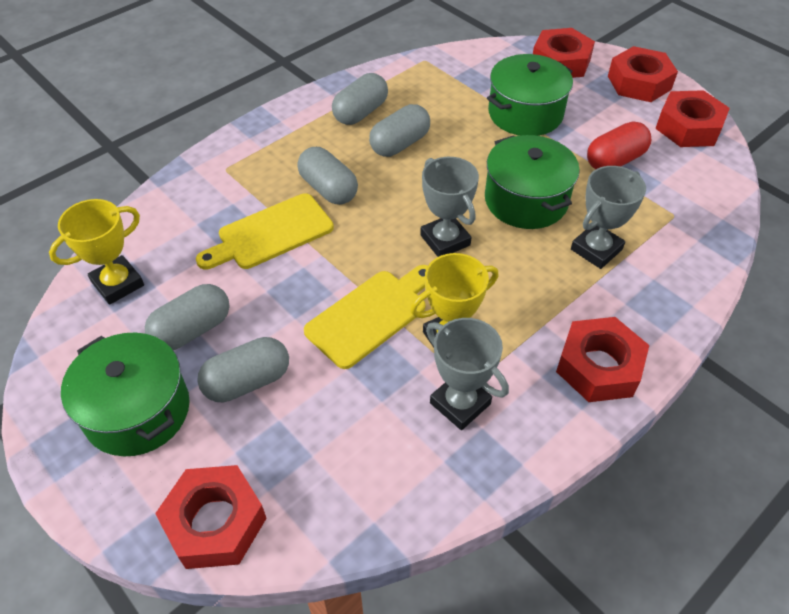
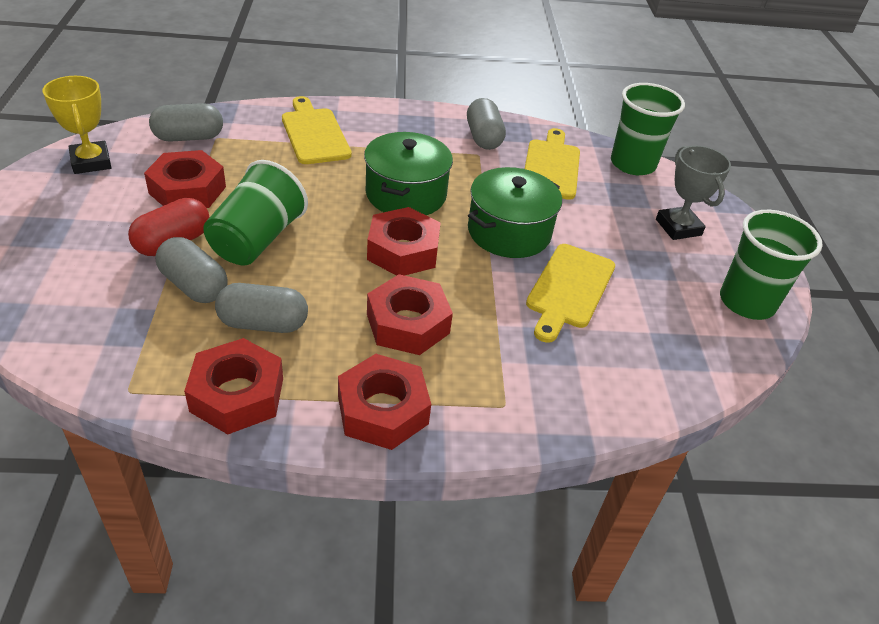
green cup: 0 -> 3
green pot: 3 -> 2
grey capsule: 5 -> 4
grey trophy: 3 -> 1
yellow cutting board: 2 -> 3
yellow trophy: 2 -> 1

